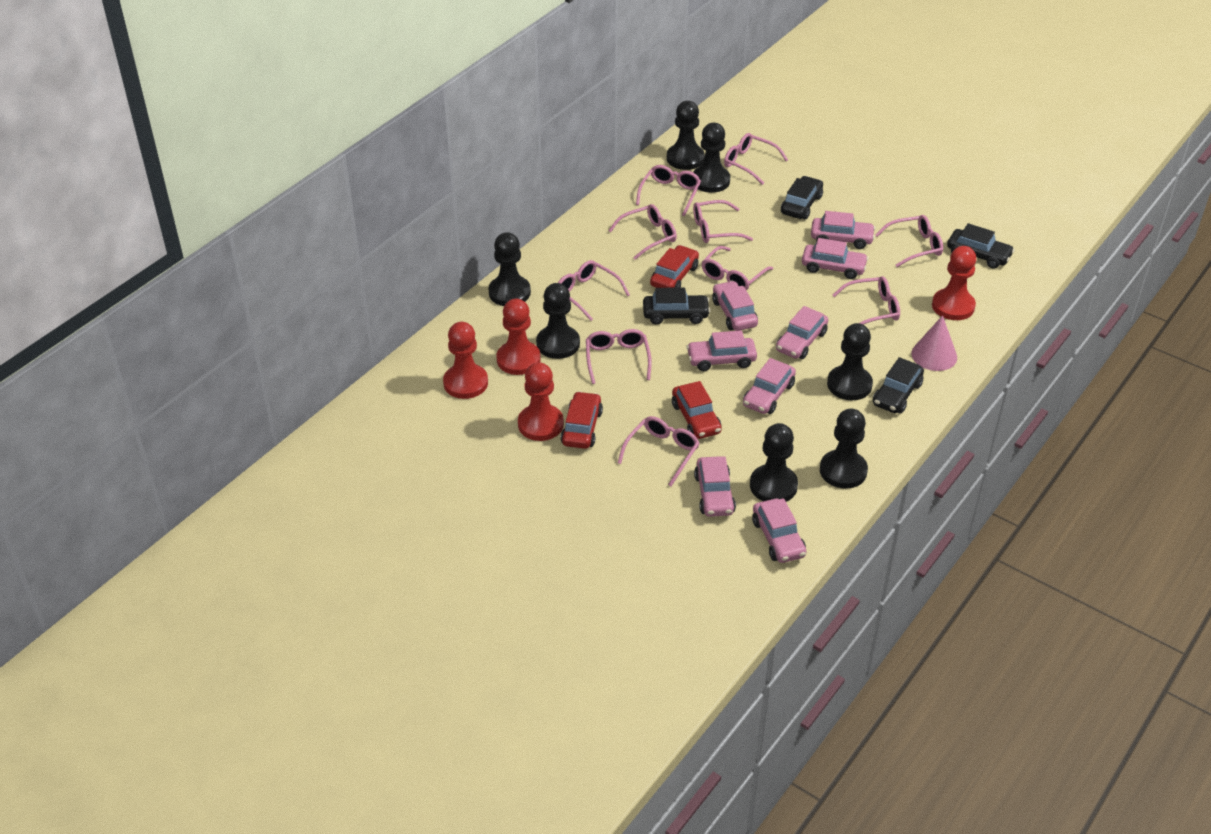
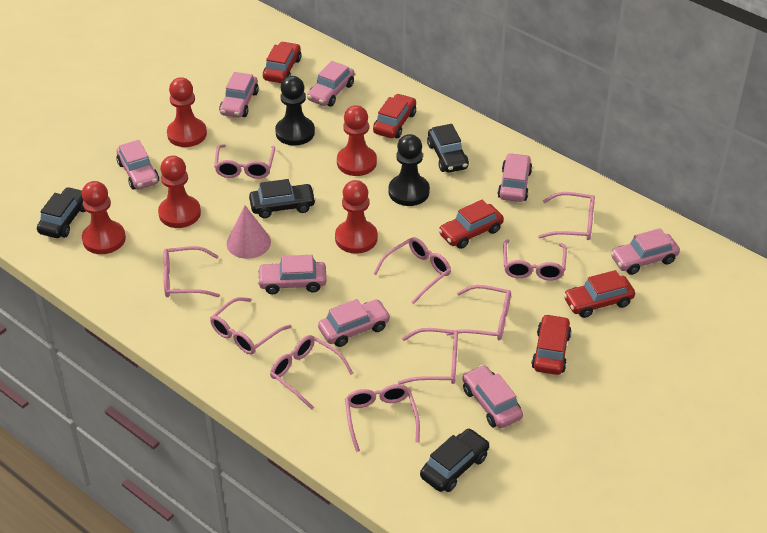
black pawn: 7 -> 2
red car: 3 -> 5
red pawn: 4 -> 5

